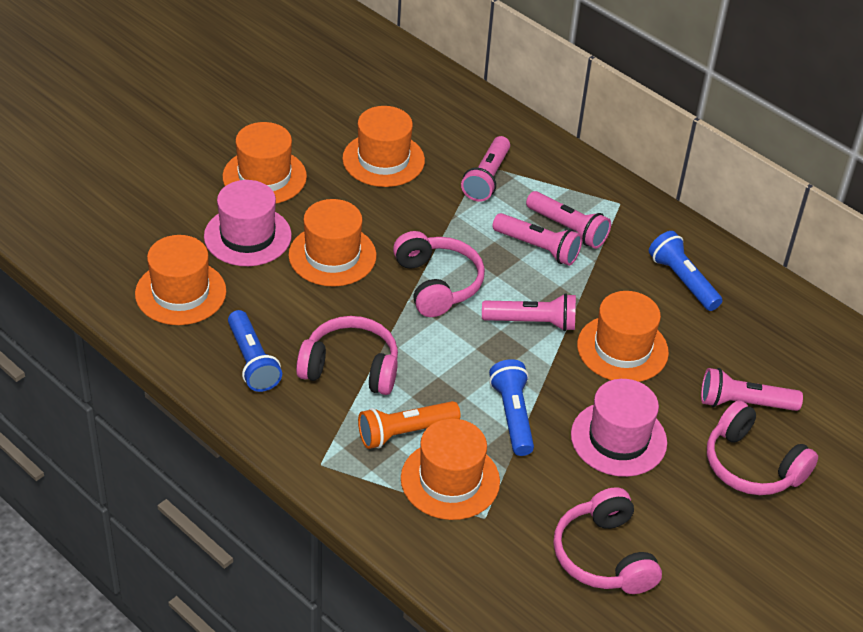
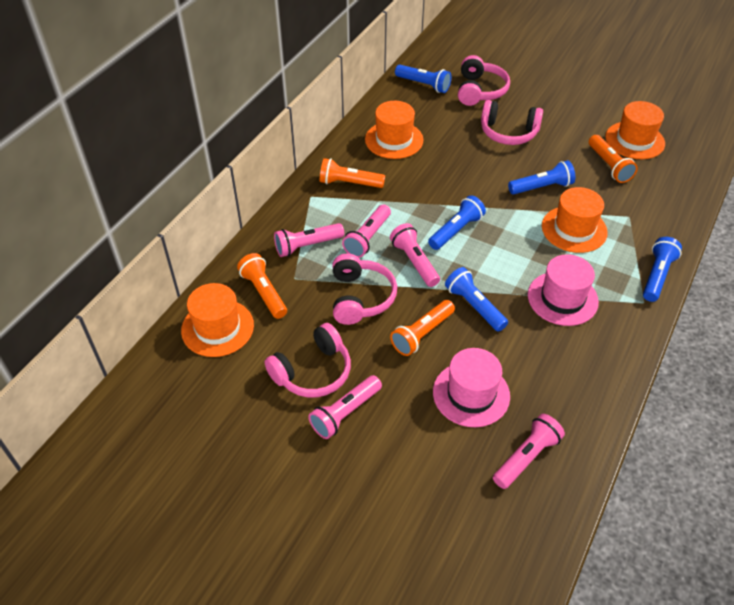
blue flashlight: 3 -> 5
orange flashlight: 1 -> 4
orange hat: 6 -> 4

